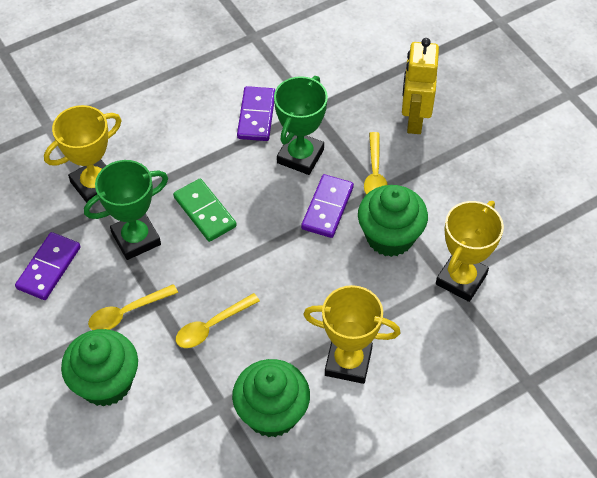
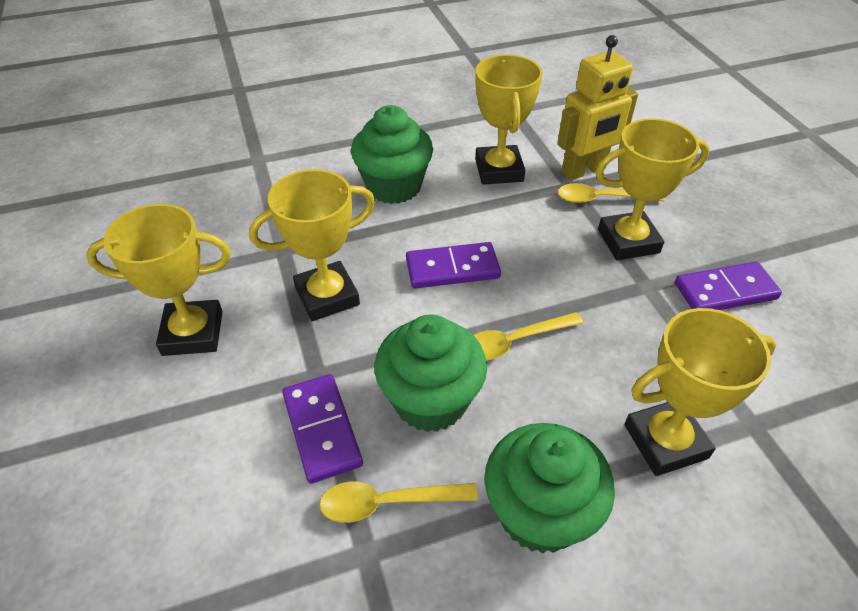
green domino: 1 -> 0
green trophy: 2 -> 0
yellow trophy: 3 -> 5

